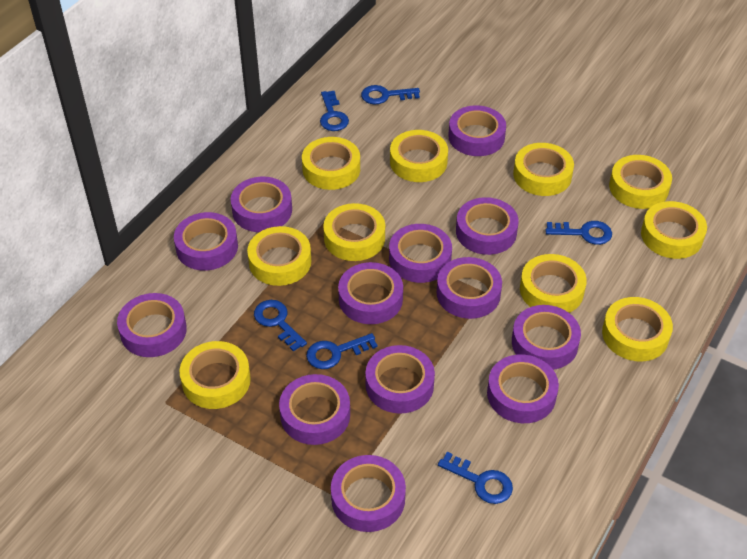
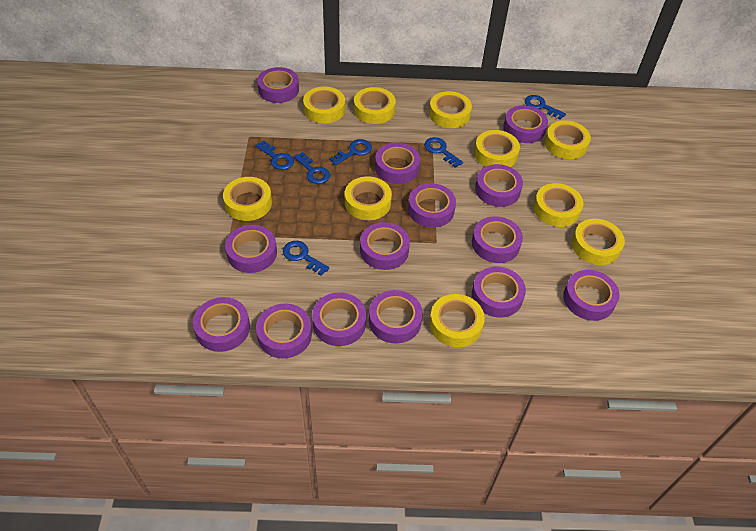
purple tape: 13 -> 14

